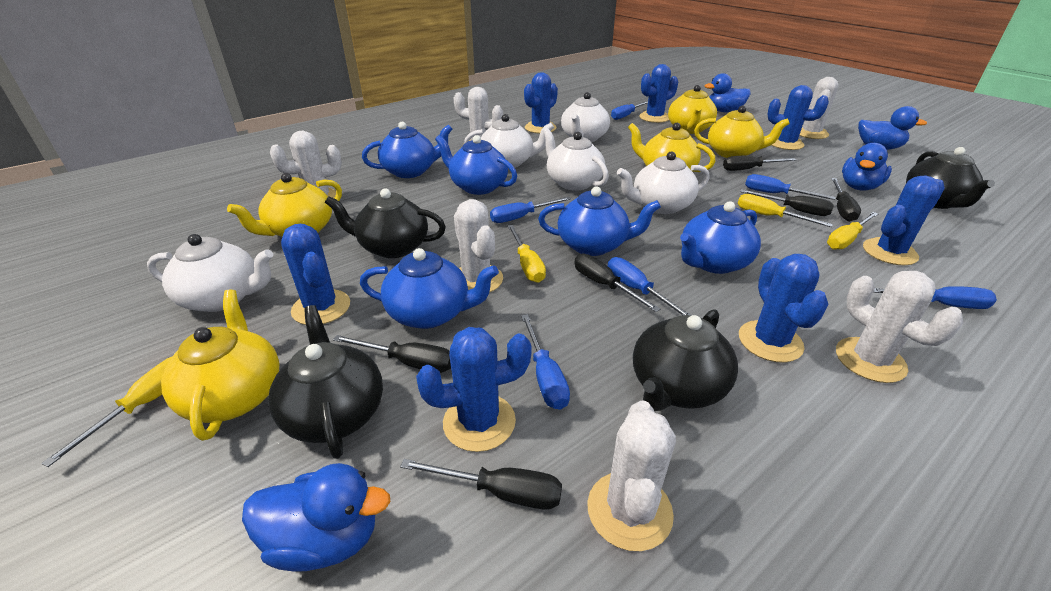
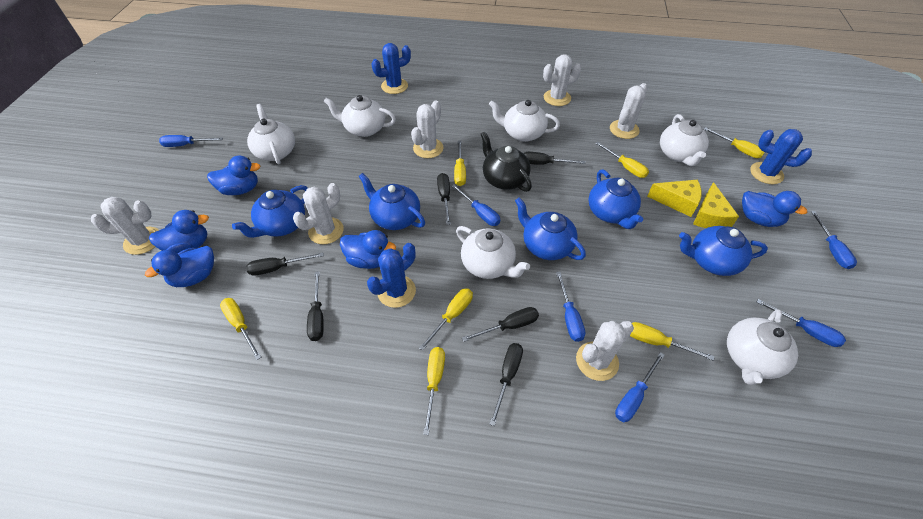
black teapot: 4 -> 1
blue cactus: 7 -> 3
blue duck: 4 -> 5
white teapot: 5 -> 6
yellow cheese: 0 -> 2
yellow screwdriver: 4 -> 7
yellow teapot: 5 -> 0

